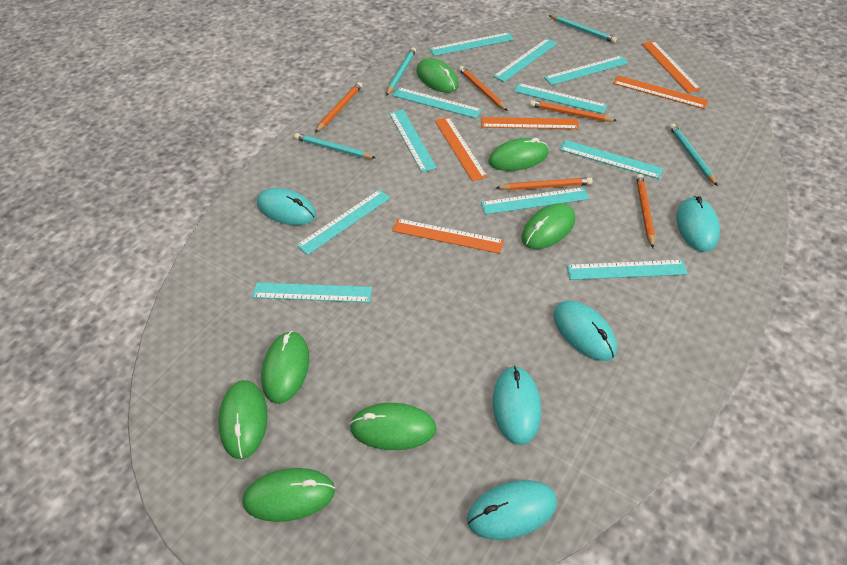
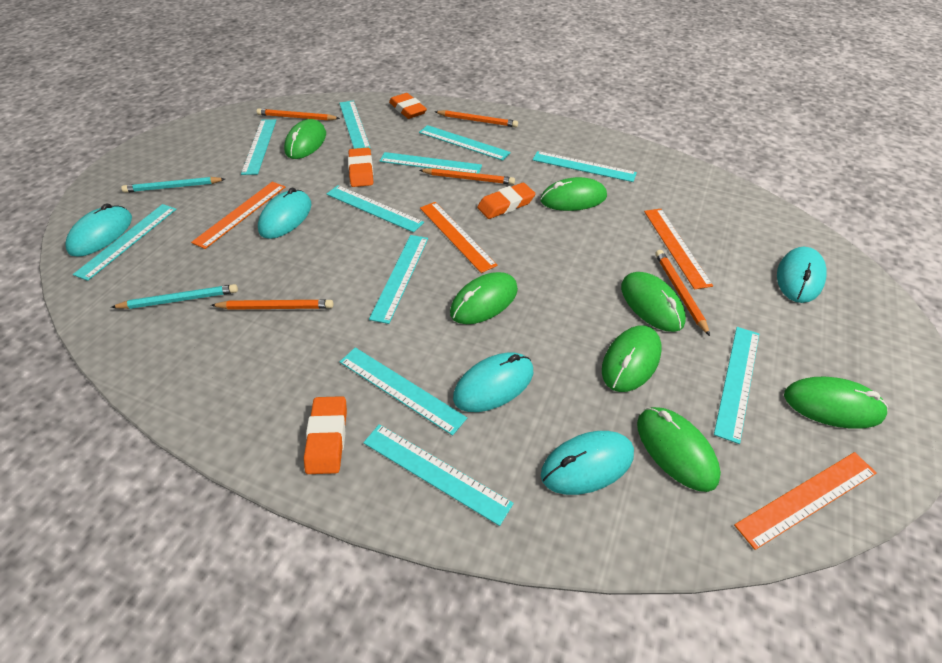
orange eraser: 0 -> 4
orange ruler: 5 -> 4
turquoise pencil: 4 -> 2

